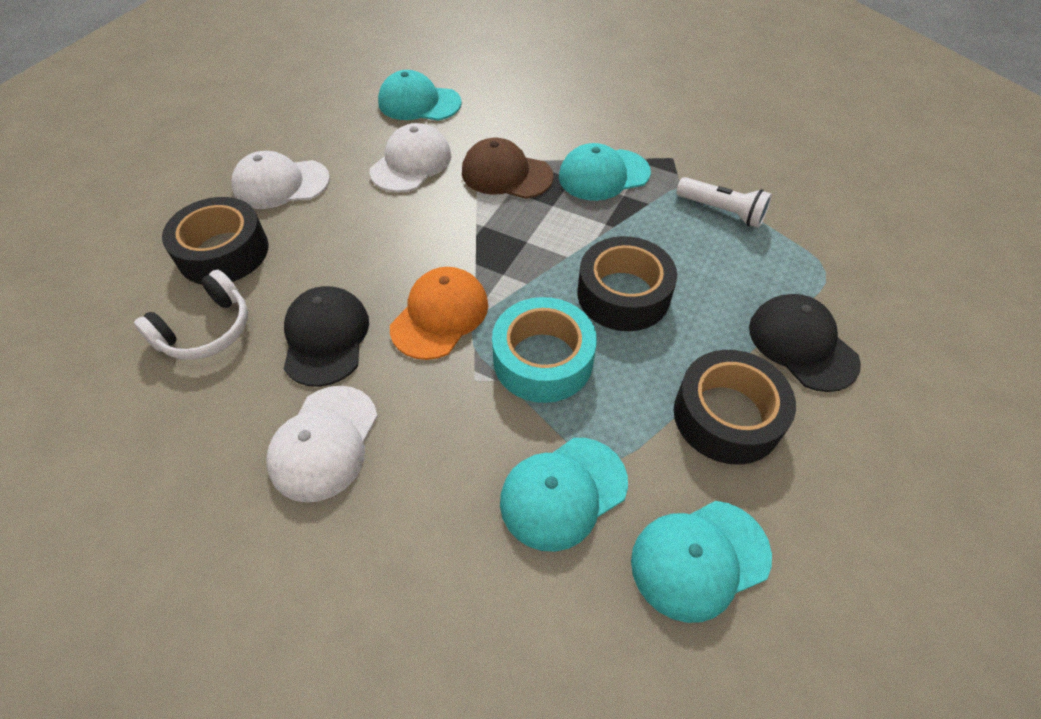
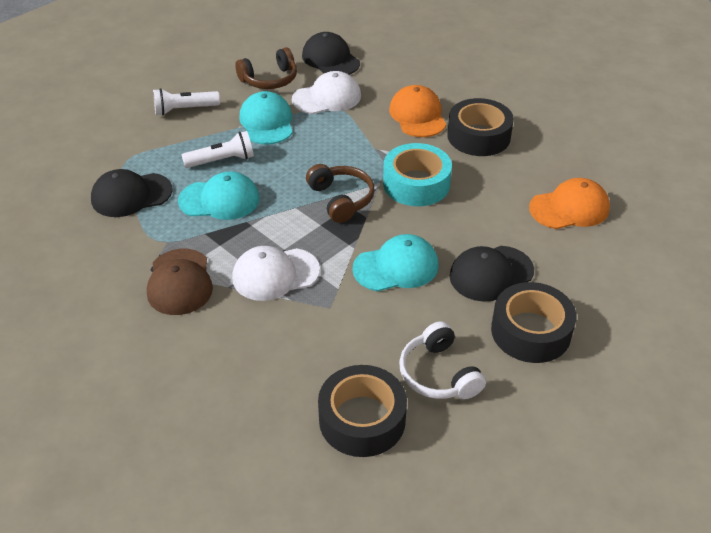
black cap: 2 -> 3
brown headphones: 0 -> 2
orange cap: 1 -> 2
turquoise cap: 4 -> 3
white cap: 3 -> 2
white flashlight: 1 -> 2

